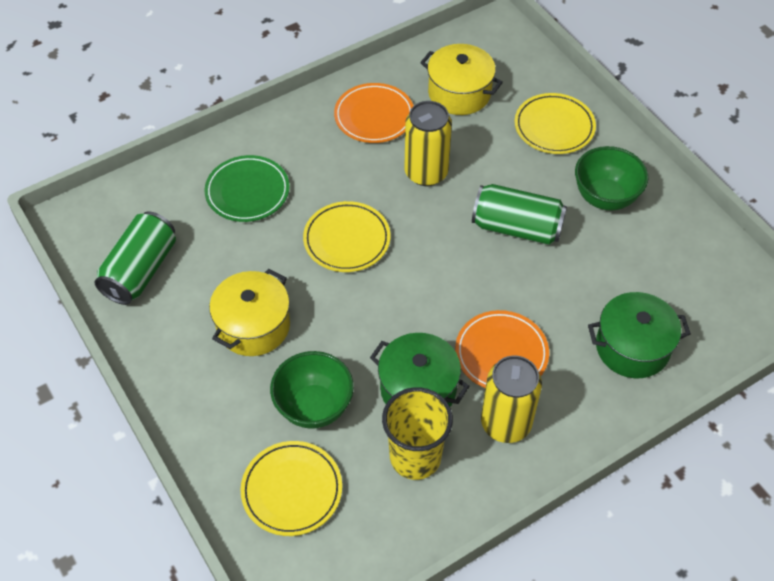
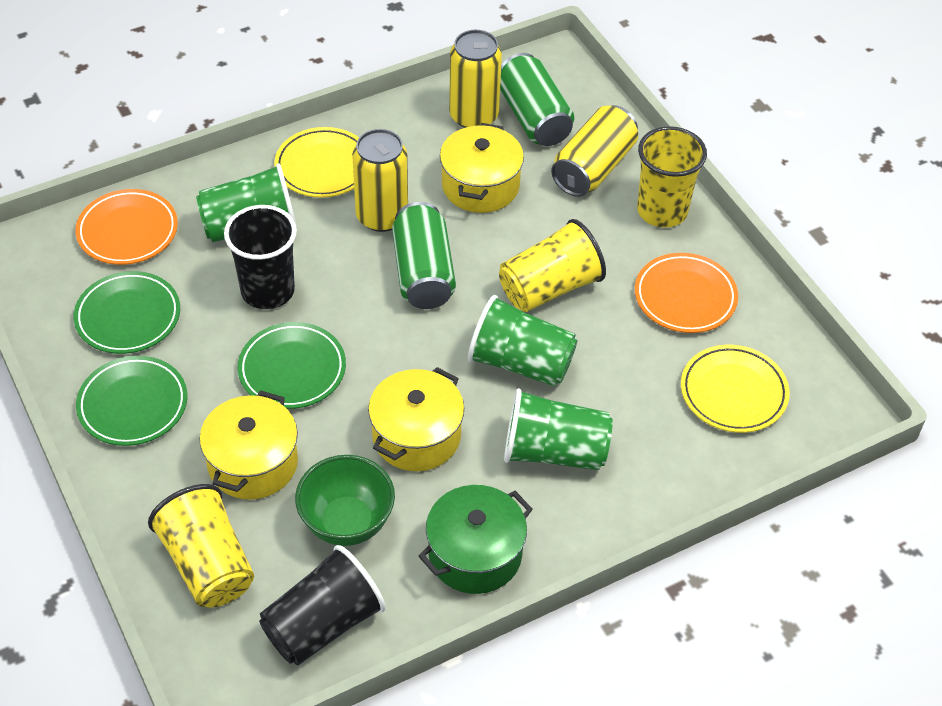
black cup: 0 -> 2
green bowl: 2 -> 1
green cup: 0 -> 3
green plate: 1 -> 3
green pot: 2 -> 1
yellow can: 2 -> 3
yellow cup: 1 -> 3
yellow plate: 3 -> 2
yellow pot: 2 -> 3

